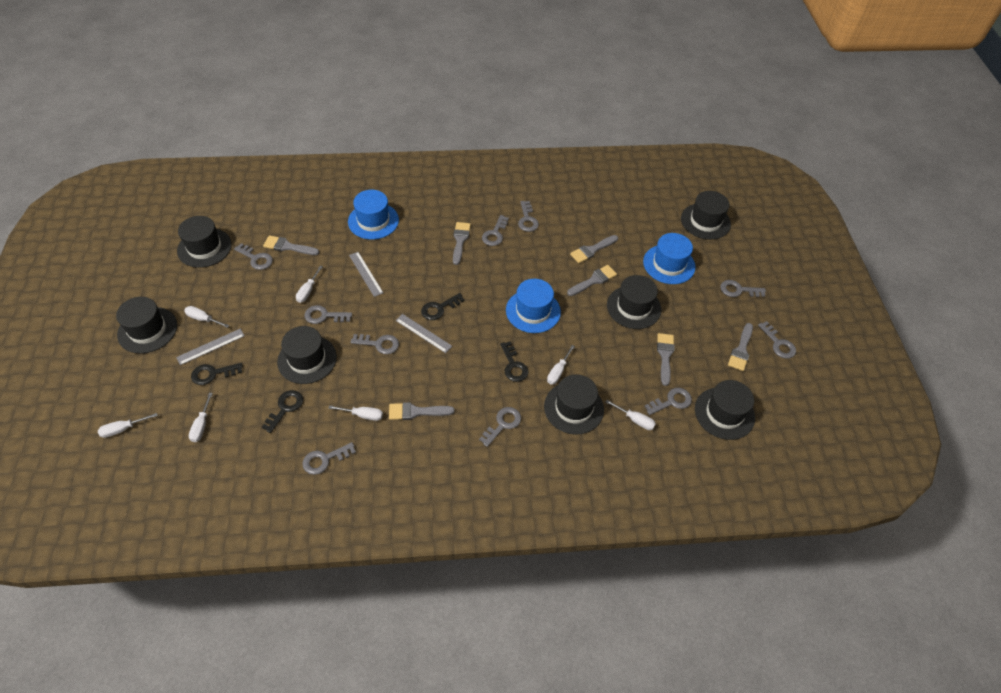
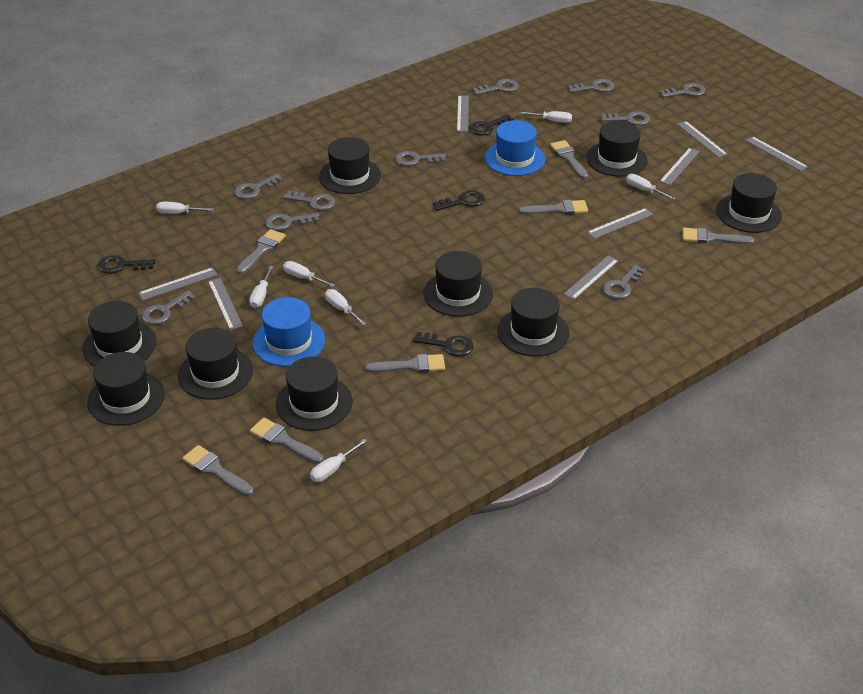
black hat: 7 -> 9
blue hat: 3 -> 2
grey ruler: 3 -> 8

